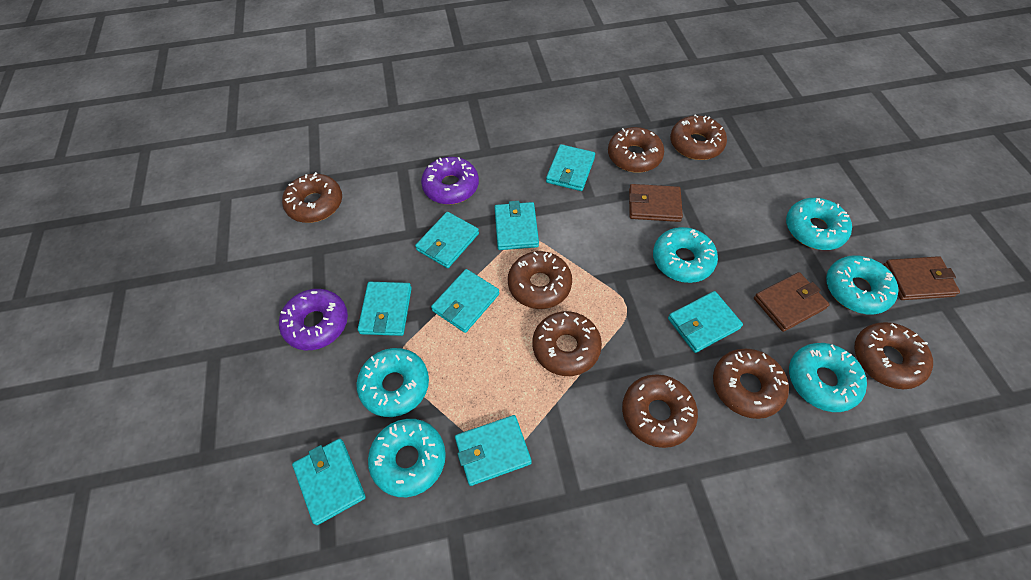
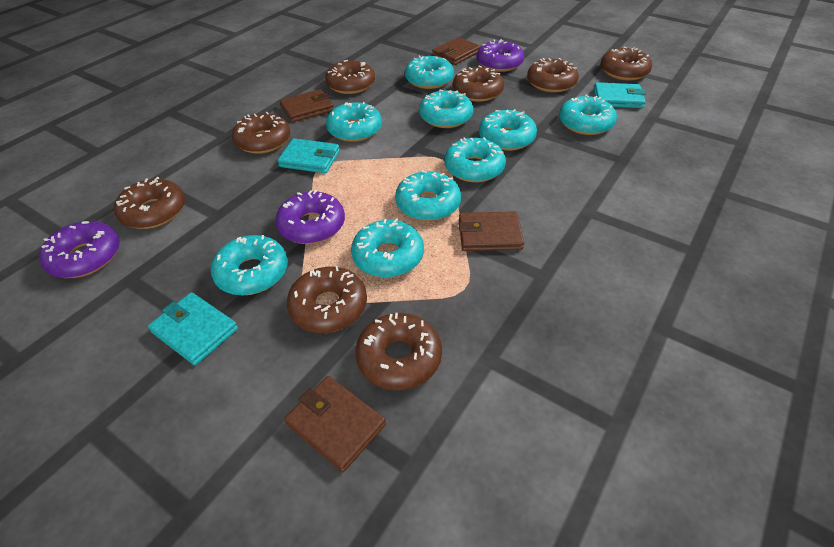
brown wallet: 3 -> 4
purple donut: 2 -> 3
turquoise donut: 6 -> 9
turquoise wallet: 8 -> 3

